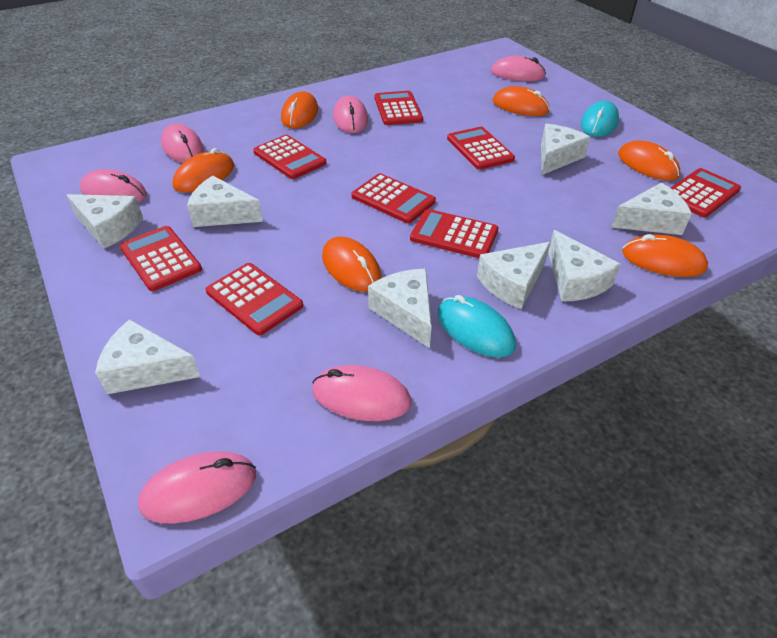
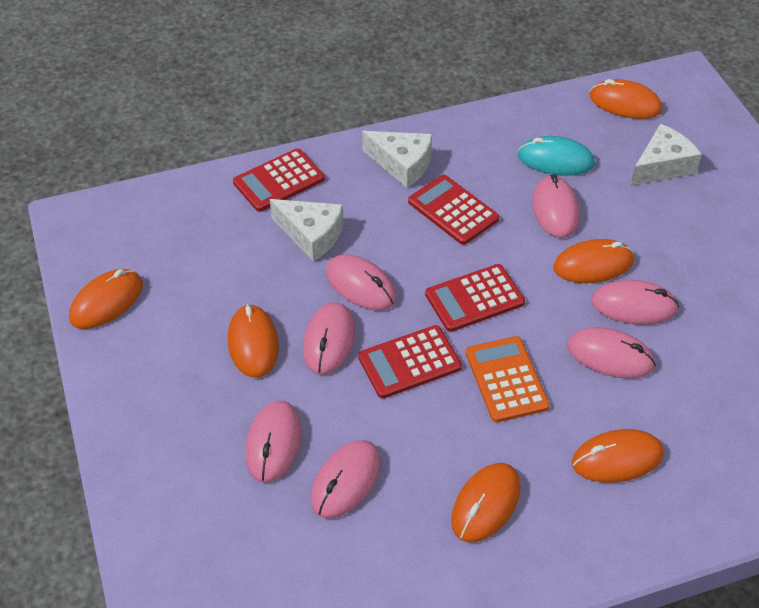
orange calculator: 0 -> 1
pink mouse: 6 -> 7
red calculator: 8 -> 4
turquoise mouse: 2 -> 1
white cheese: 8 -> 3

